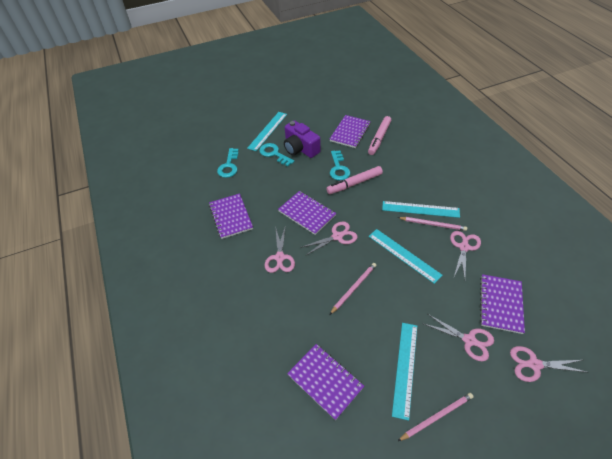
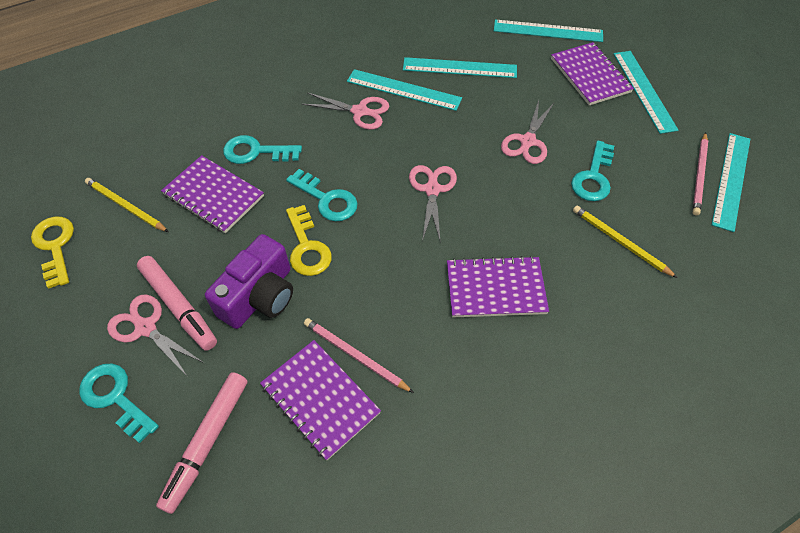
pink pencil: 3 -> 2
pink scissors: 5 -> 4
purple notebook: 5 -> 4
turquoise key: 3 -> 4
turquoise ruler: 4 -> 5
yellow key: 0 -> 2
yellow pencil: 0 -> 2

